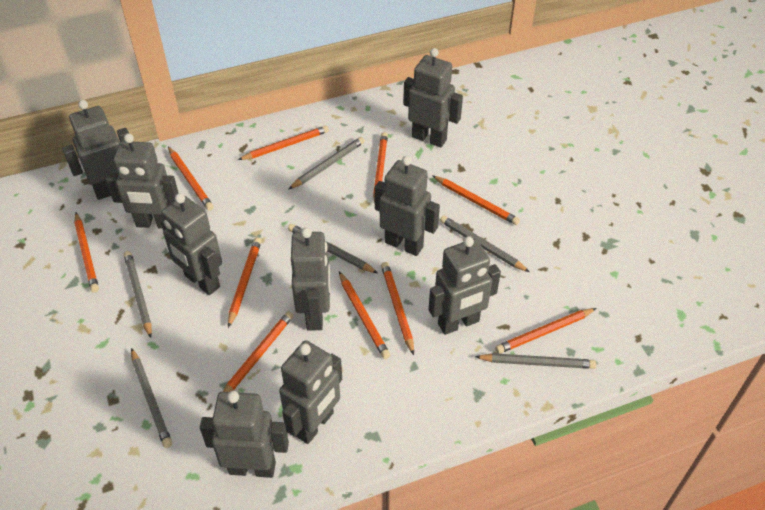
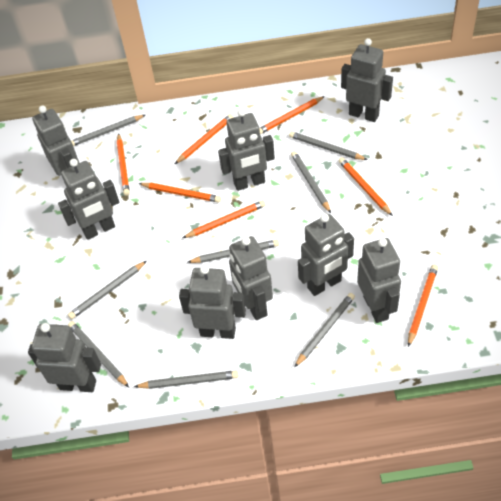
grey pencil: 6 -> 8
orange pencil: 10 -> 7

